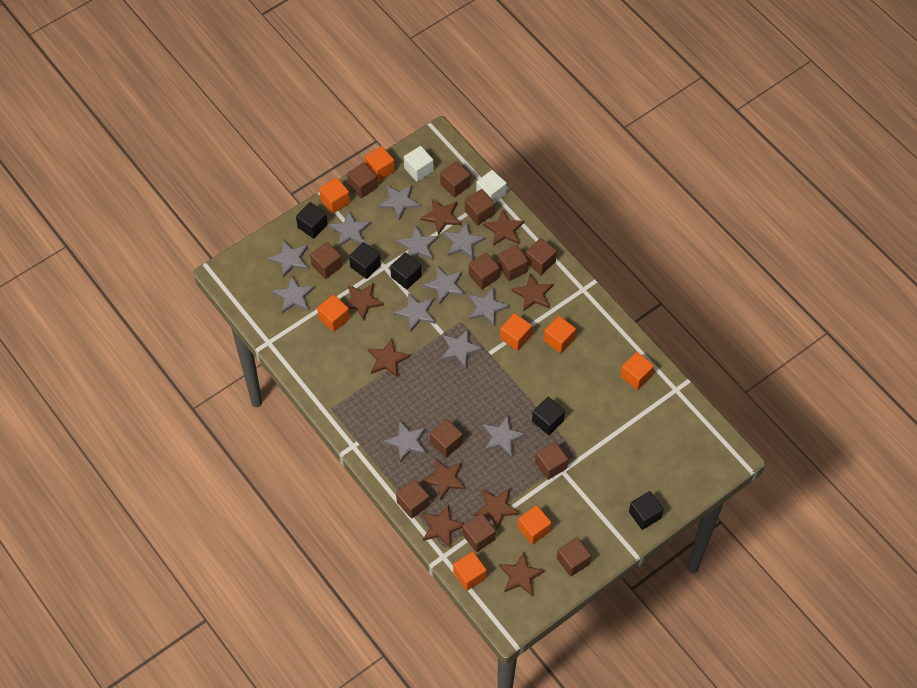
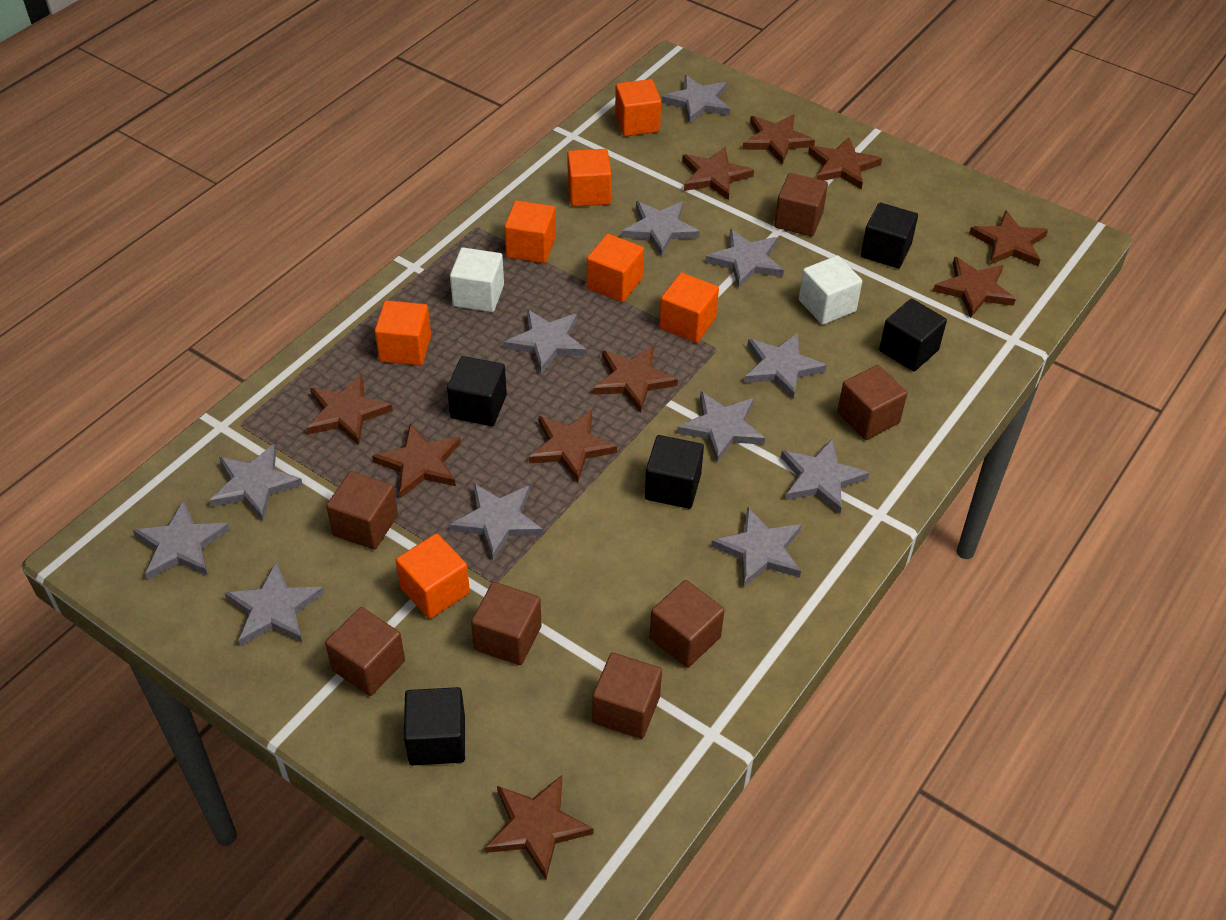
brown cube: 12 -> 7
brown star: 9 -> 10
orange cube: 8 -> 7

